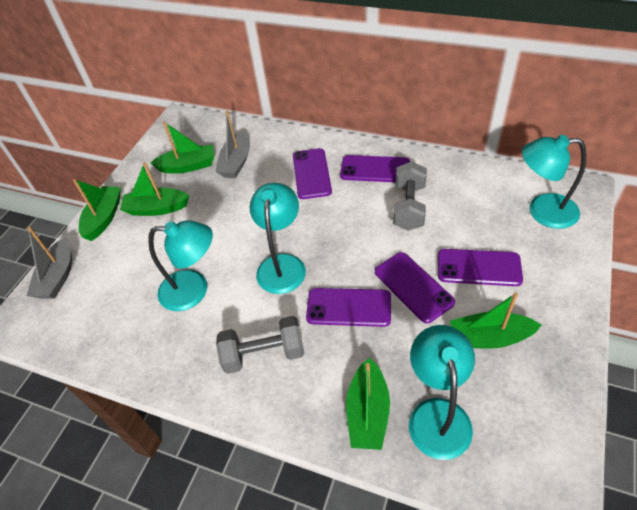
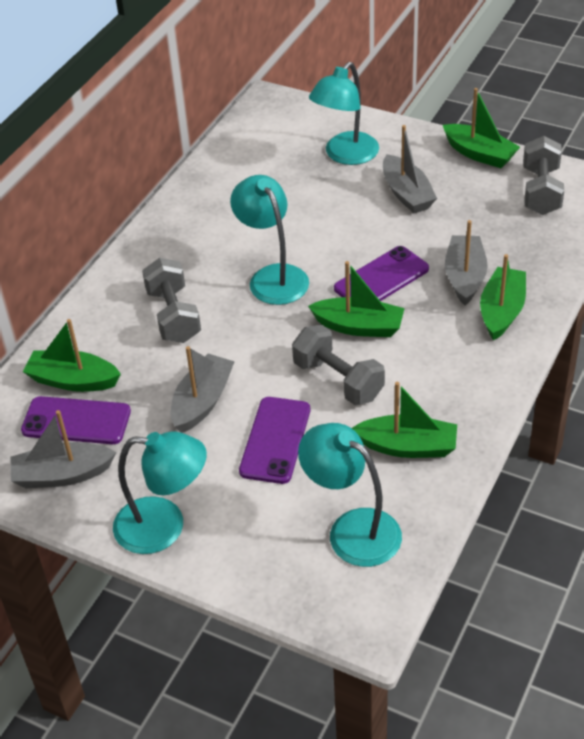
grey boat: 2 -> 4
grey dumbbell: 2 -> 3
purple phone: 5 -> 3

